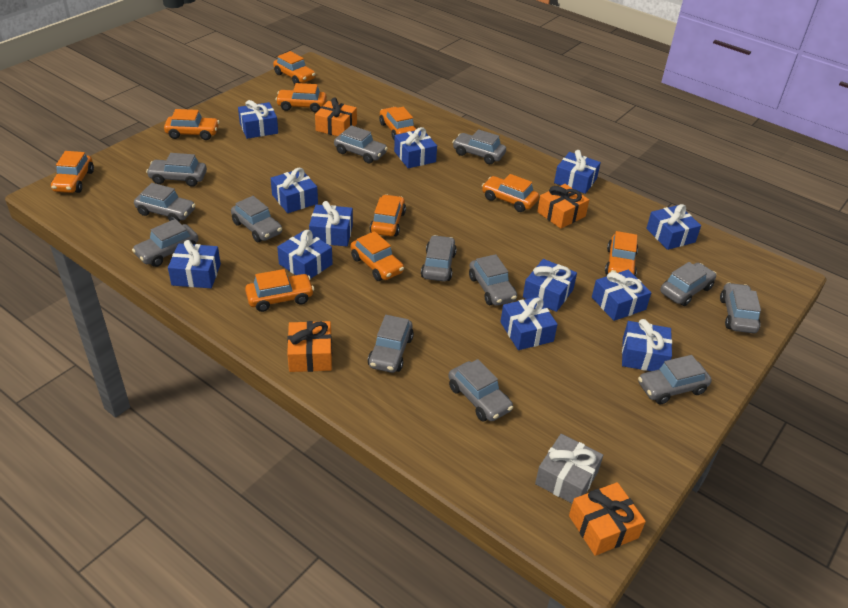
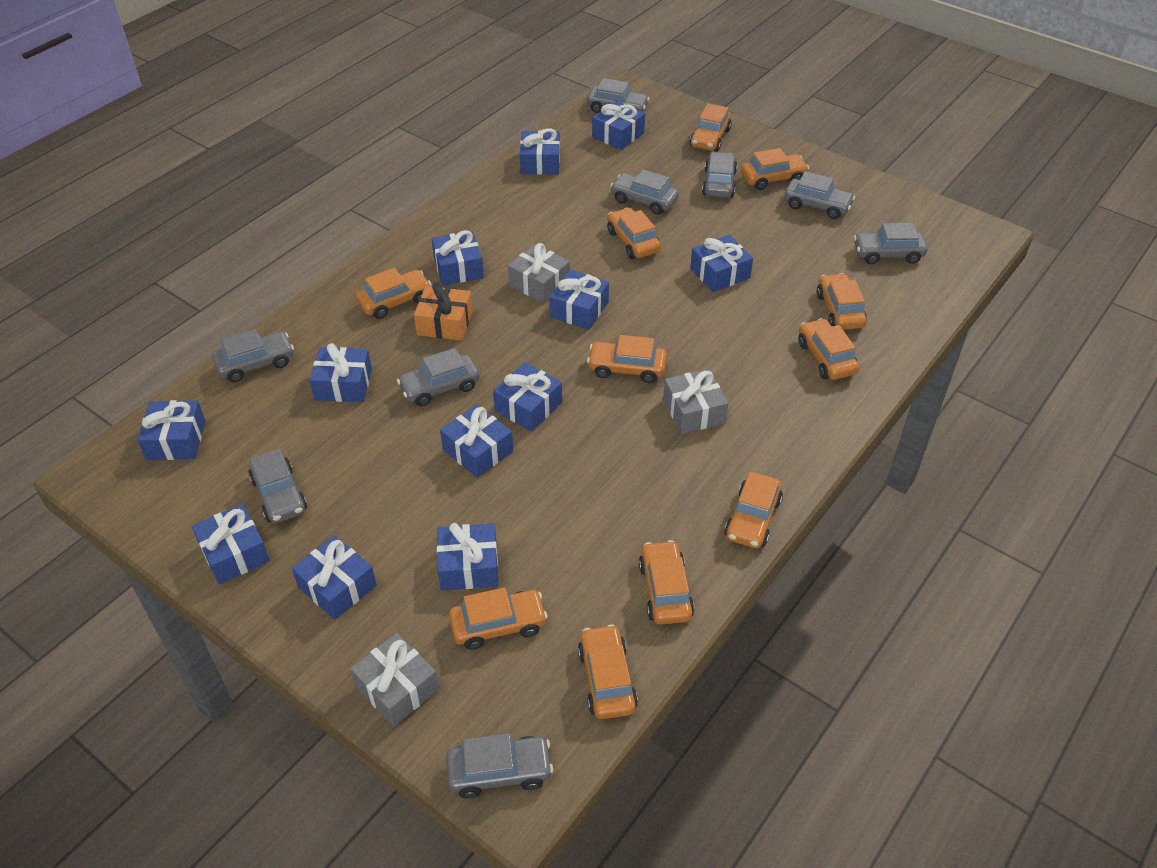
grey car: 13 -> 9
grey gift: 1 -> 3
orange car: 10 -> 11
orange gift: 4 -> 1

